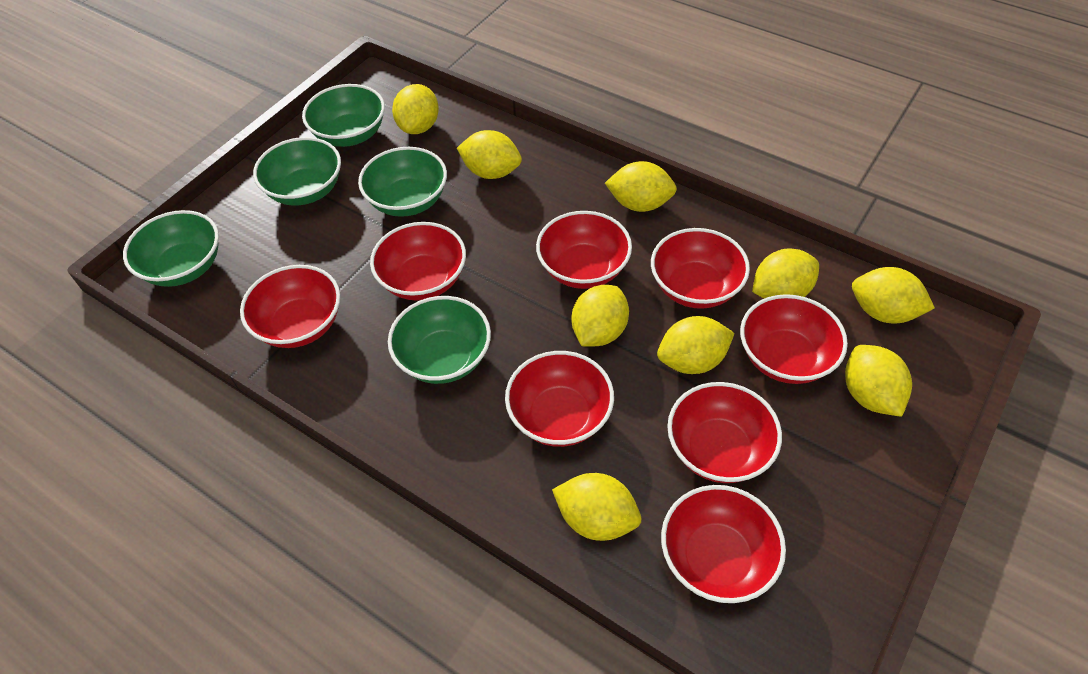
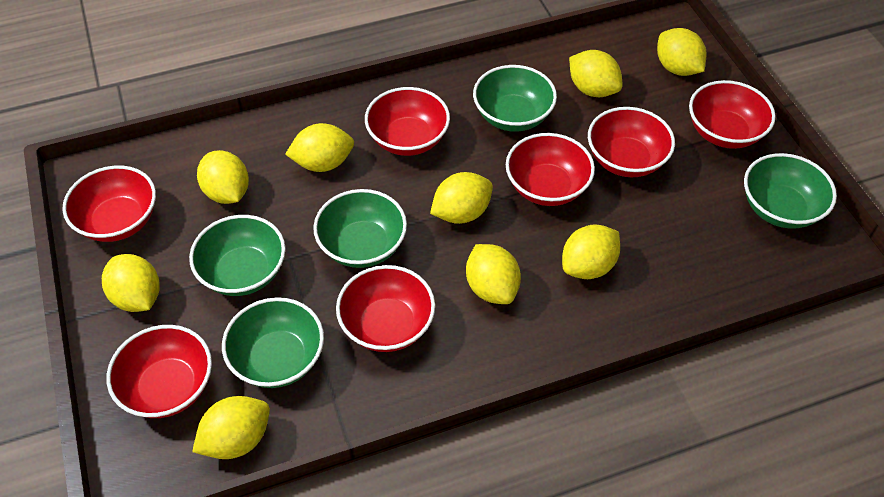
red bowl: 8 -> 7

